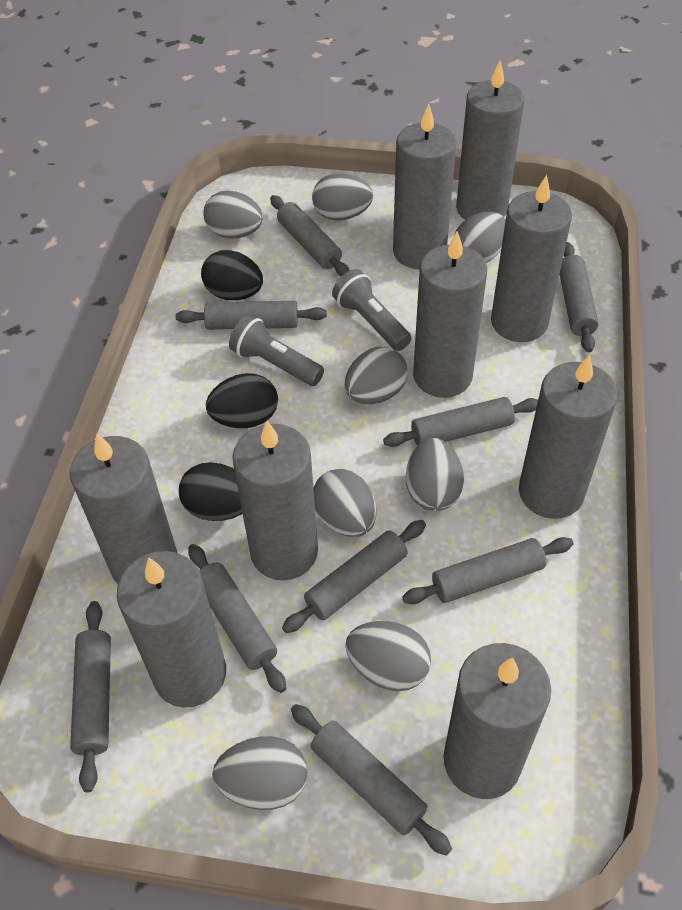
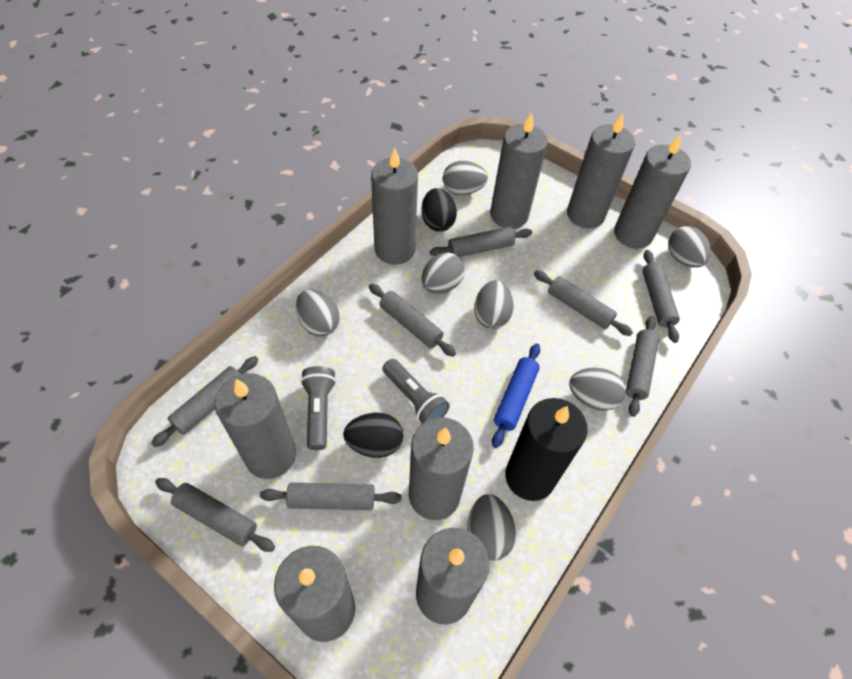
black candle: 0 -> 1
black egg: 3 -> 2
blue rolling pin: 0 -> 1
grey candle: 9 -> 8
grey egg: 8 -> 7
grey rolling pin: 9 -> 8

